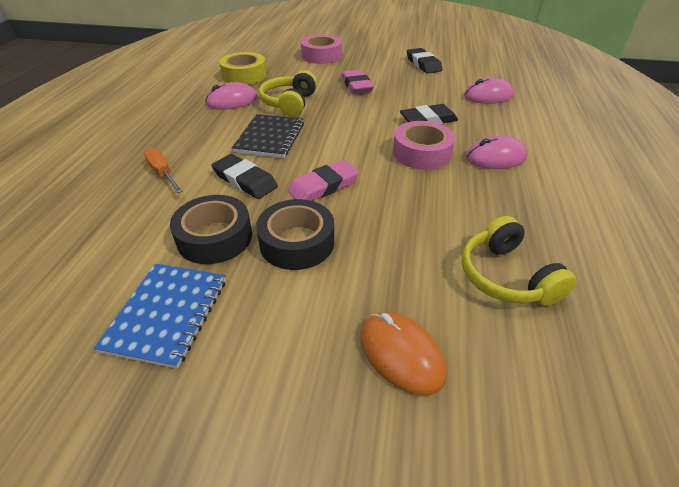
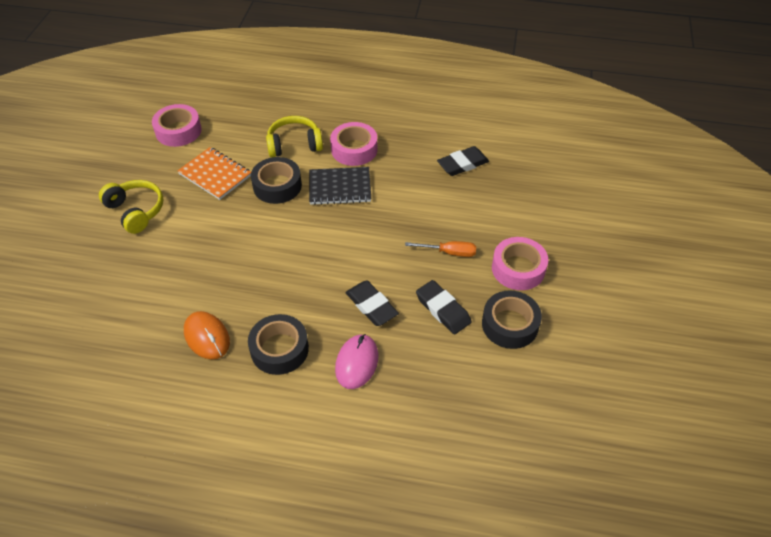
black tape: 2 -> 3
blue notebook: 1 -> 0
orange notebook: 0 -> 1
pink eraser: 2 -> 0
pink mouse: 3 -> 1
pink tape: 2 -> 3
yellow tape: 1 -> 0

